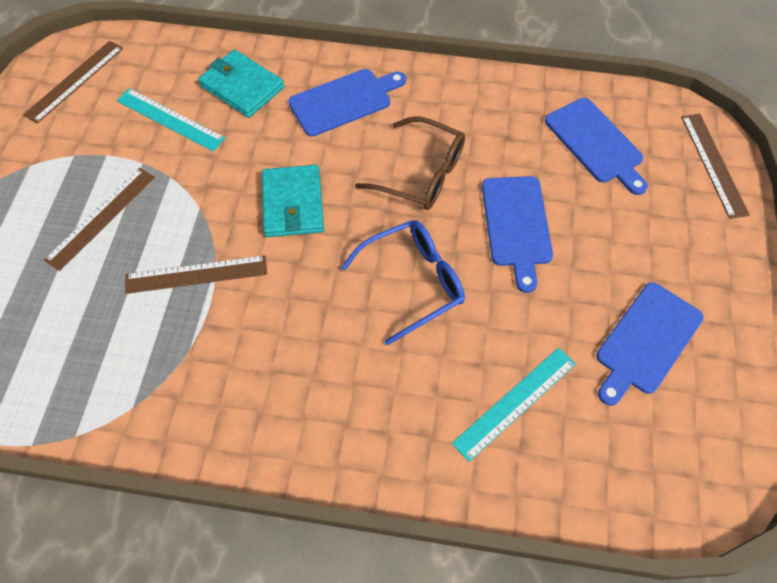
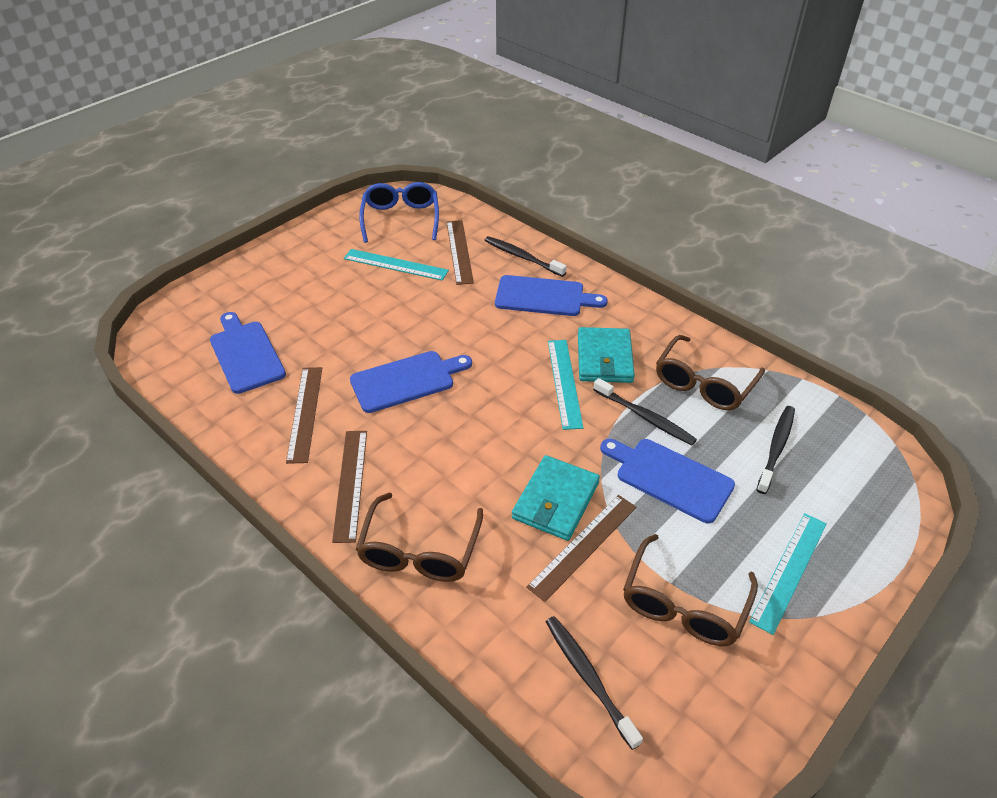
black toothbrush: 0 -> 4
brown glasses: 1 -> 3
turquoise ruler: 2 -> 3

